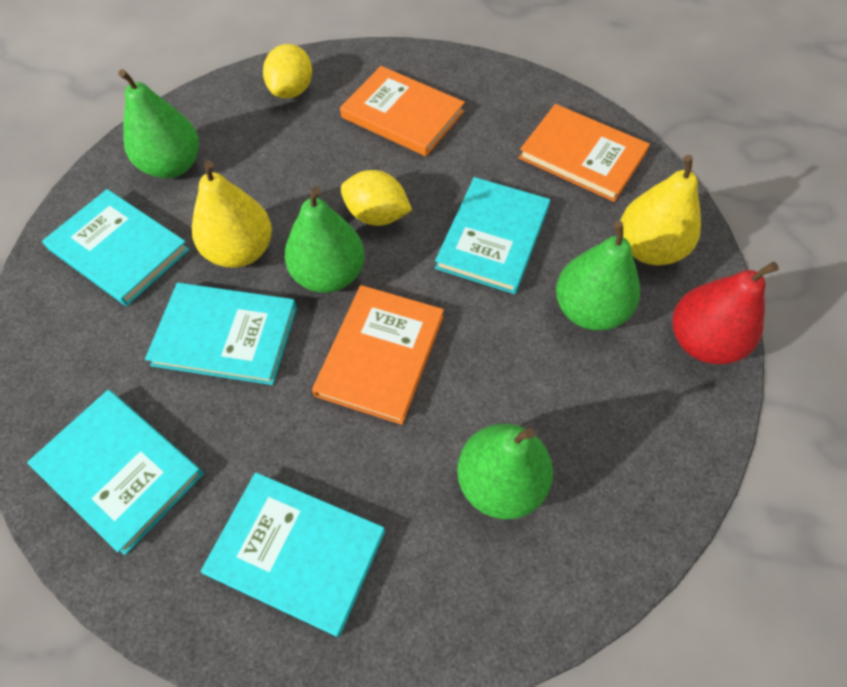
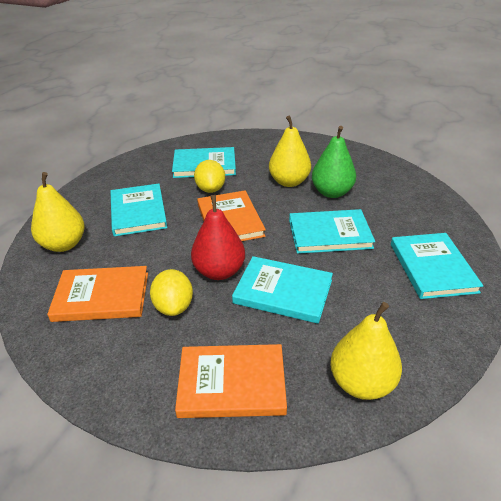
green pear: 4 -> 1
yellow pear: 2 -> 3

